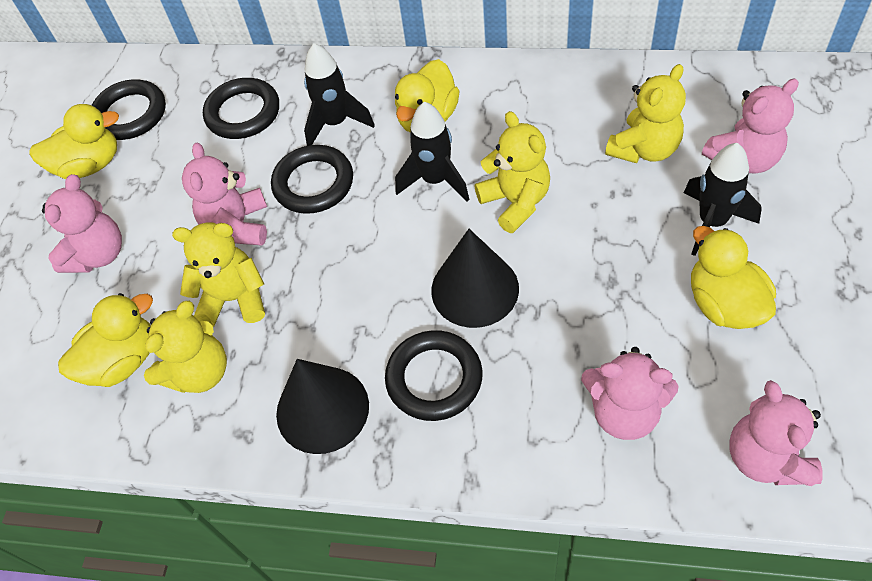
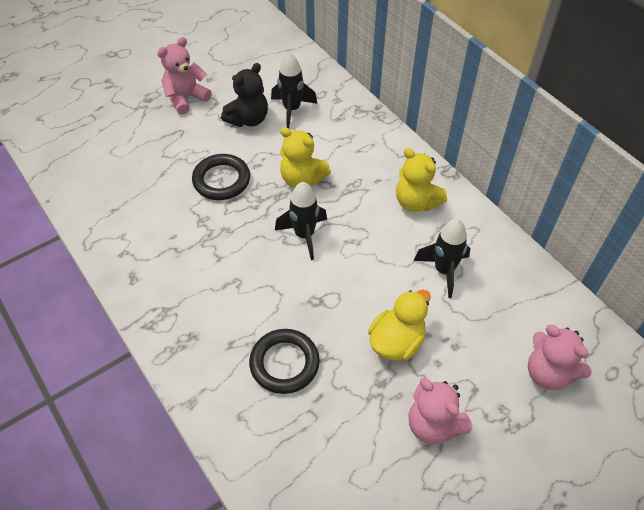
black cone: 2 -> 0
black ring: 4 -> 2
black teddy bear: 0 -> 1
pink teddy bear: 5 -> 3
yellow duck: 4 -> 1
yellow teddy bear: 4 -> 2

